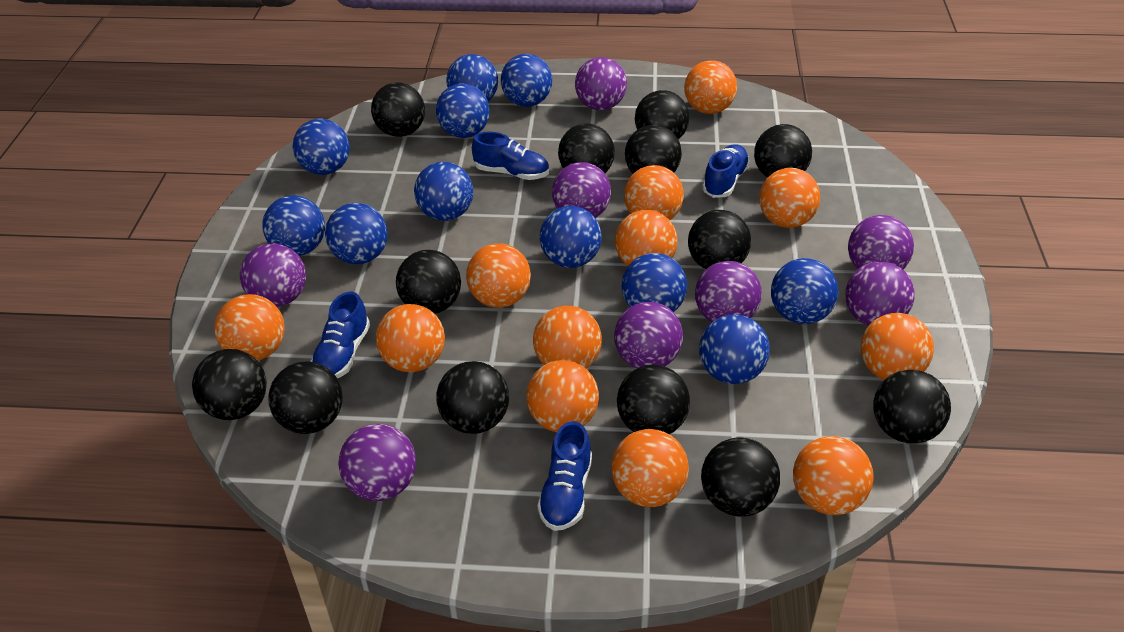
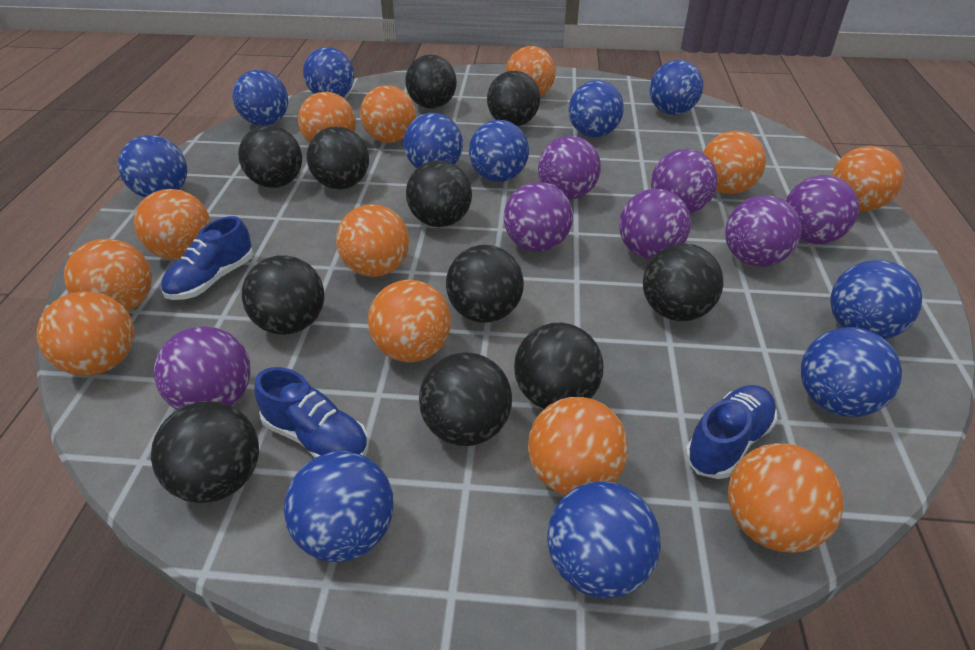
black ball: 13 -> 11
blue shoe: 4 -> 3
purple ball: 8 -> 7

